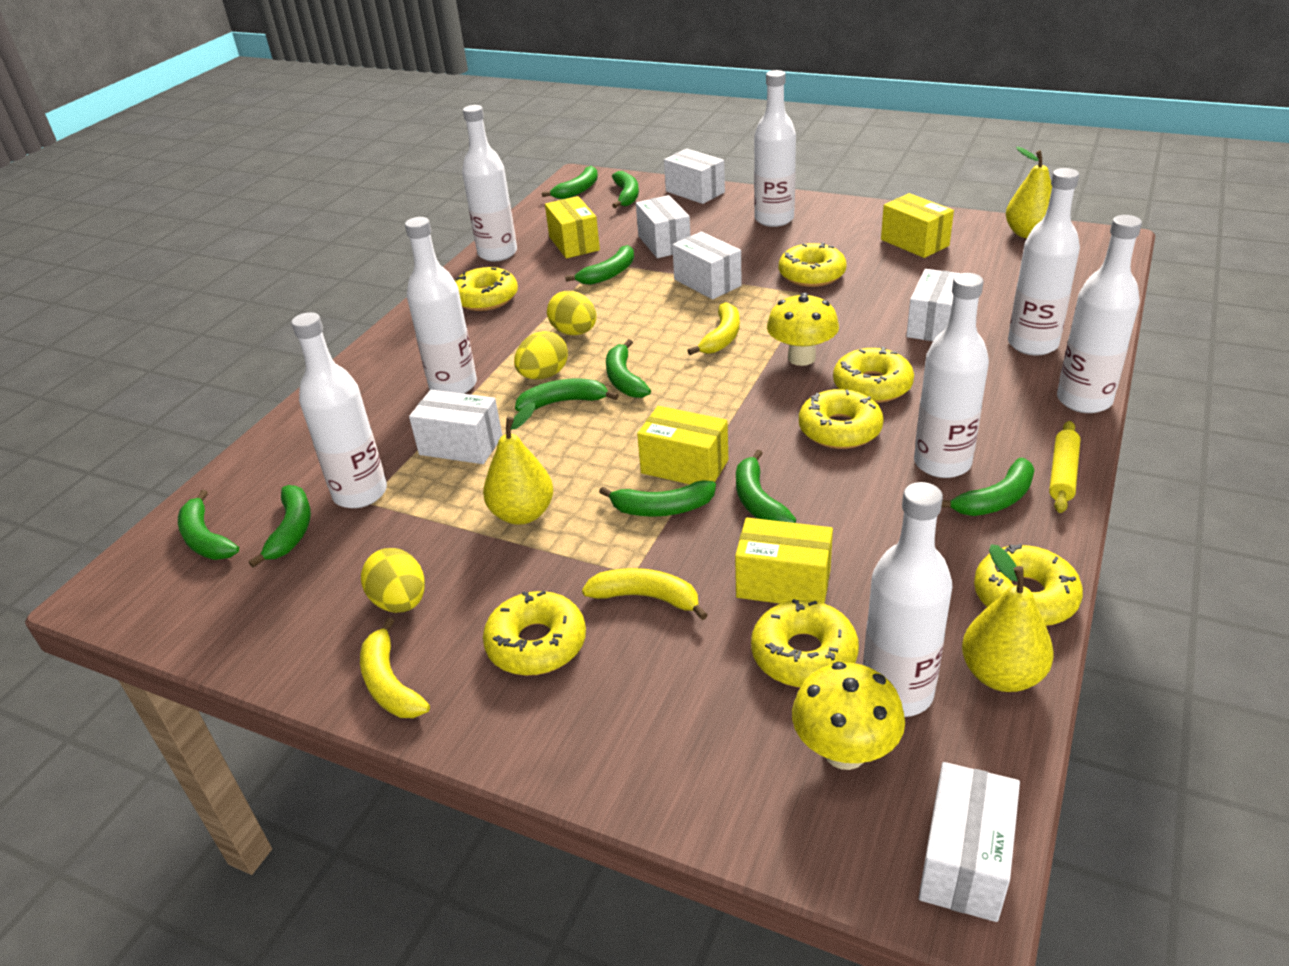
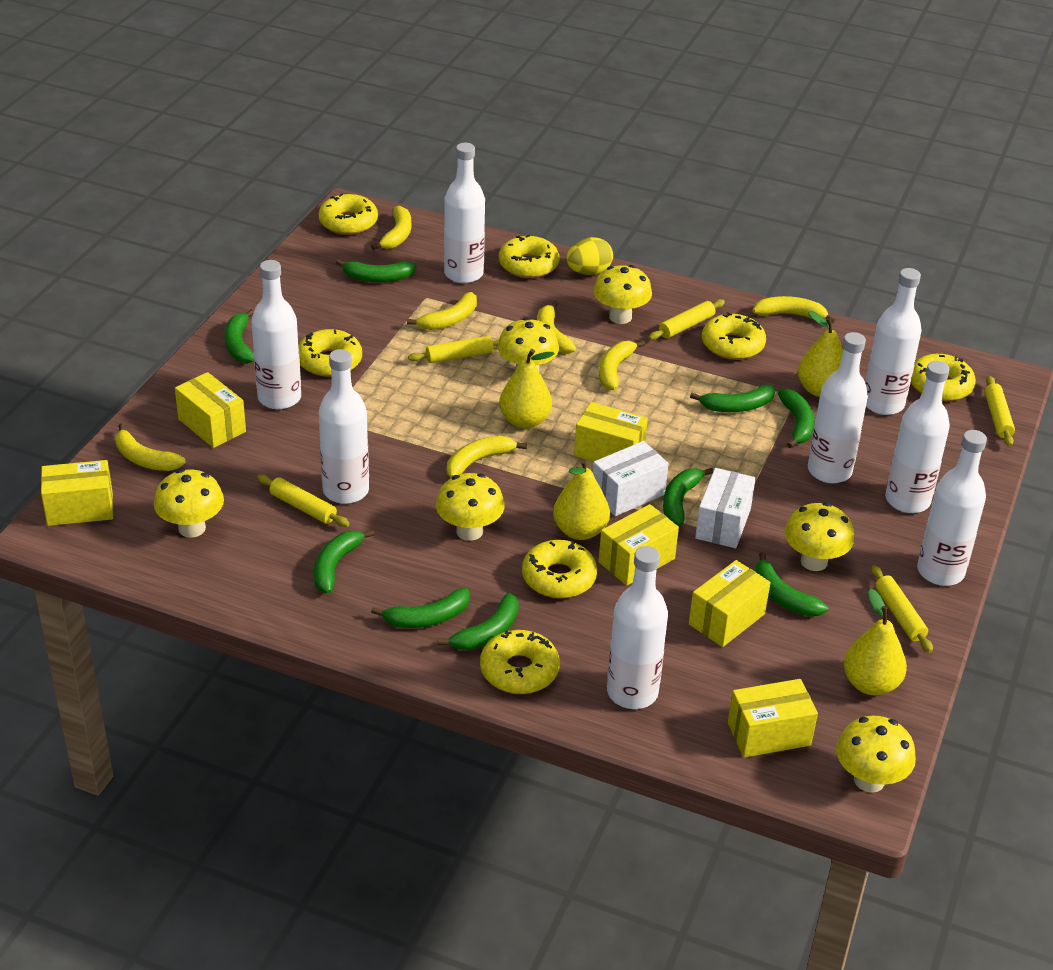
green banana: 10 -> 9
white box: 6 -> 2
yellow banana: 3 -> 7
yellow box: 4 -> 6
yellow egg: 3 -> 1
yellow mushroom: 2 -> 6
yellow pear: 3 -> 4
yellow rolling pin: 1 -> 5

